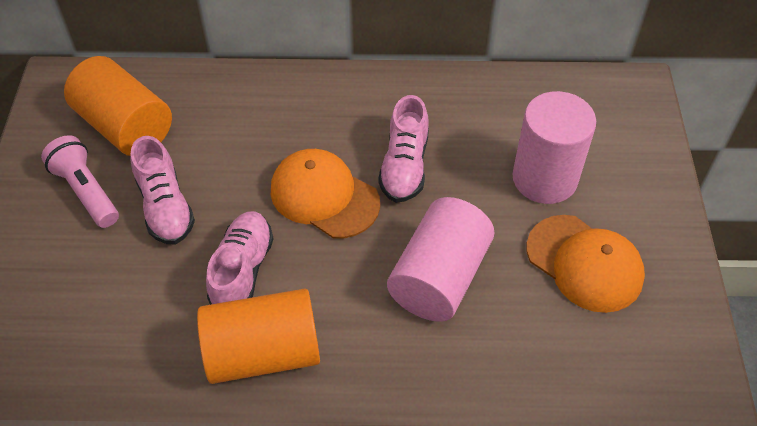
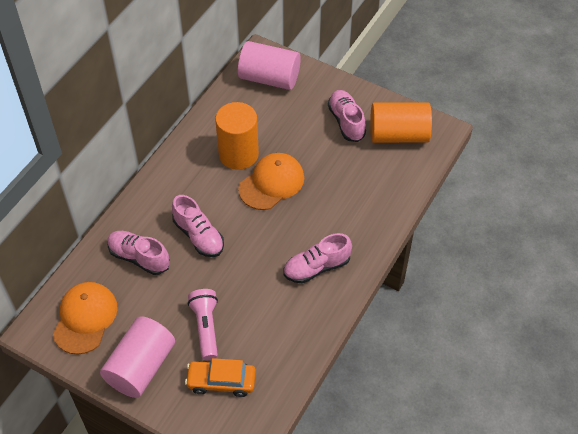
orange car: 0 -> 1
pink shoe: 3 -> 4

